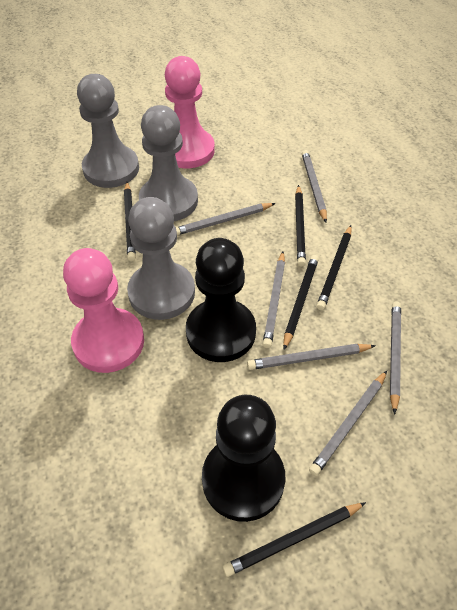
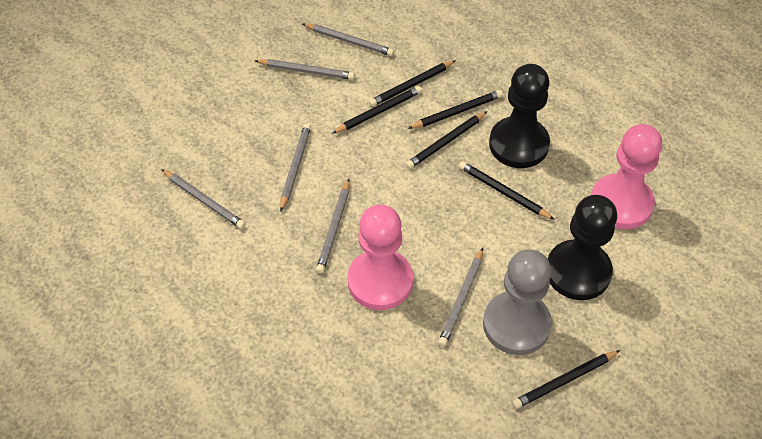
black pencil: 5 -> 6
grey pawn: 3 -> 1

